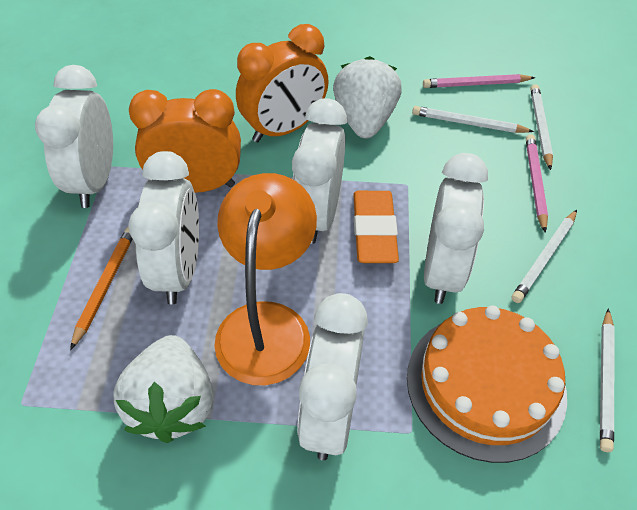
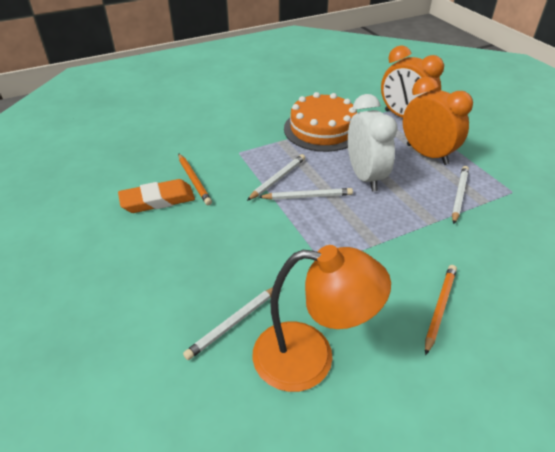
orange pencil: 1 -> 2
pink pencil: 2 -> 0
white clock: 5 -> 1
white strawberry: 2 -> 0

